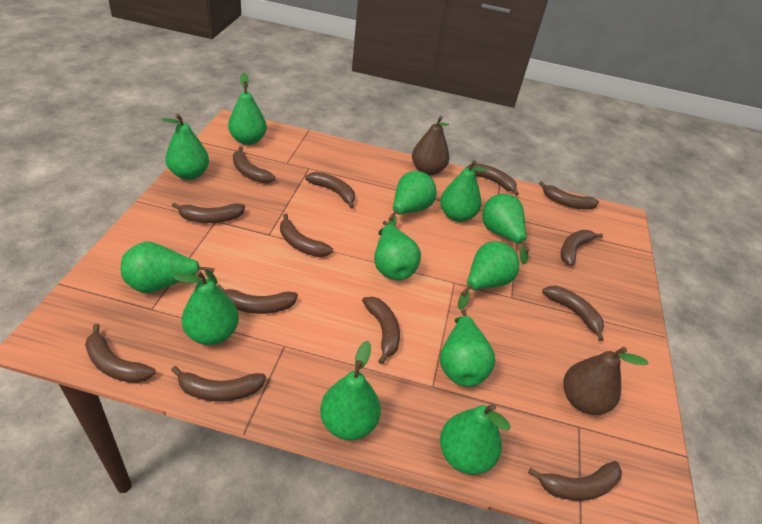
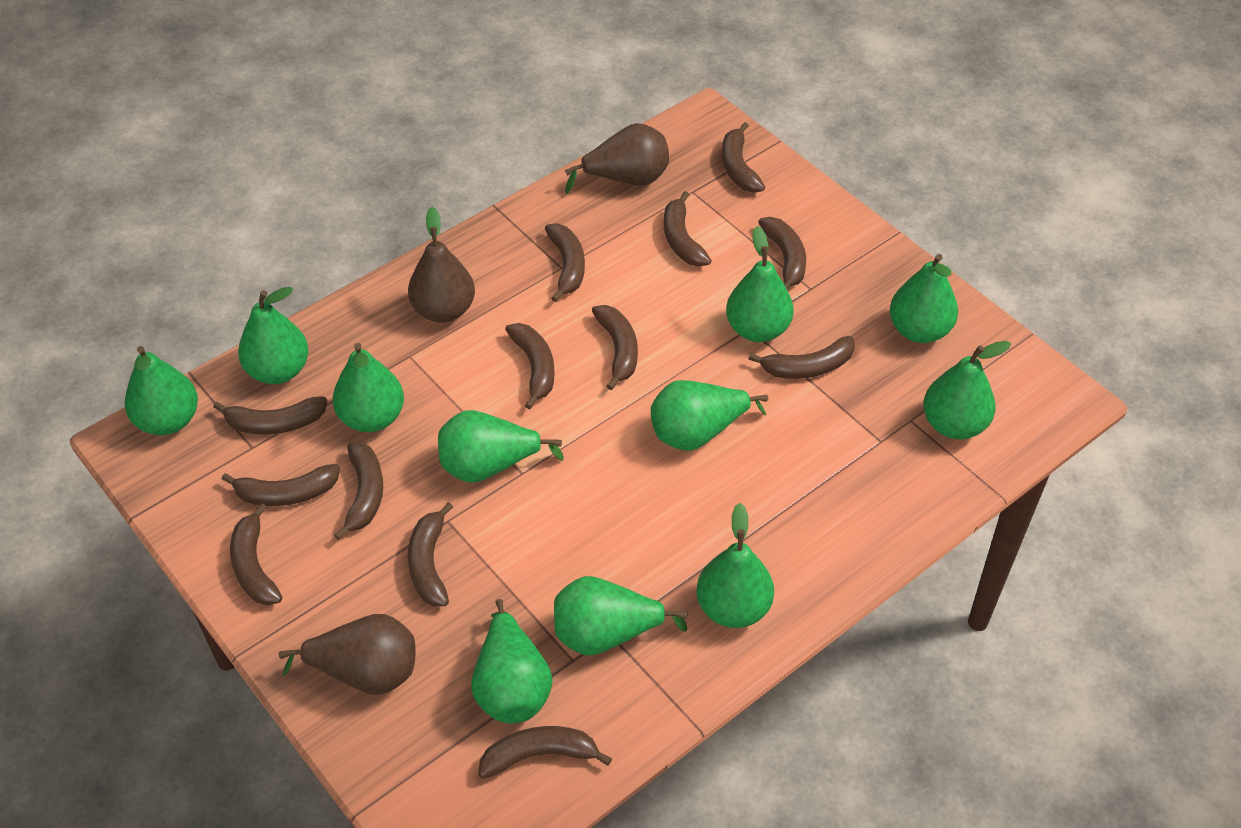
brown pear: 2 -> 3
green pear: 12 -> 11

